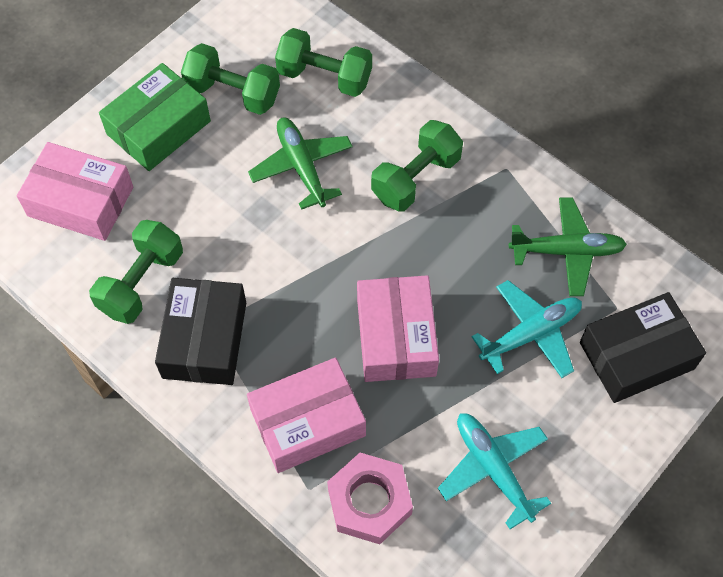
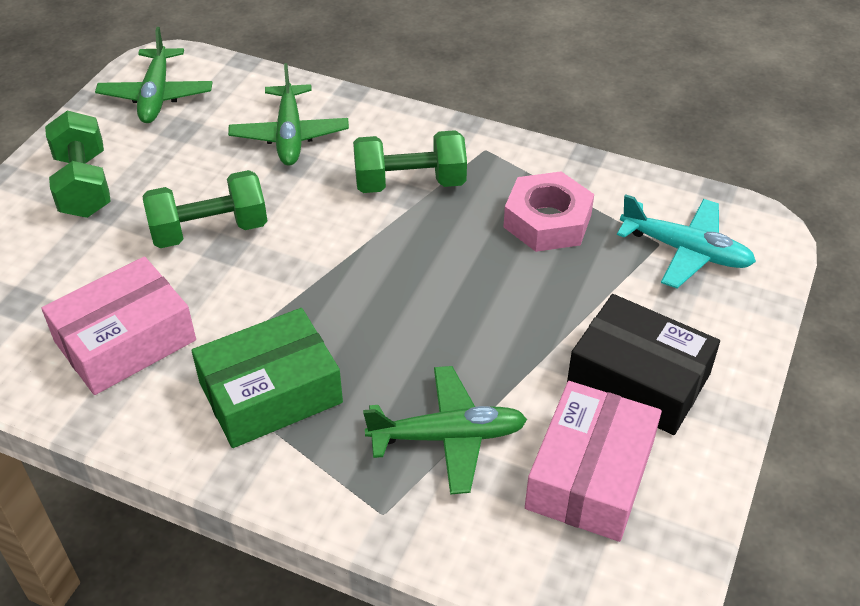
black box: 2 -> 1
green dumbbell: 4 -> 3
green plane: 2 -> 3
pink box: 3 -> 2
turquoise plane: 2 -> 1

